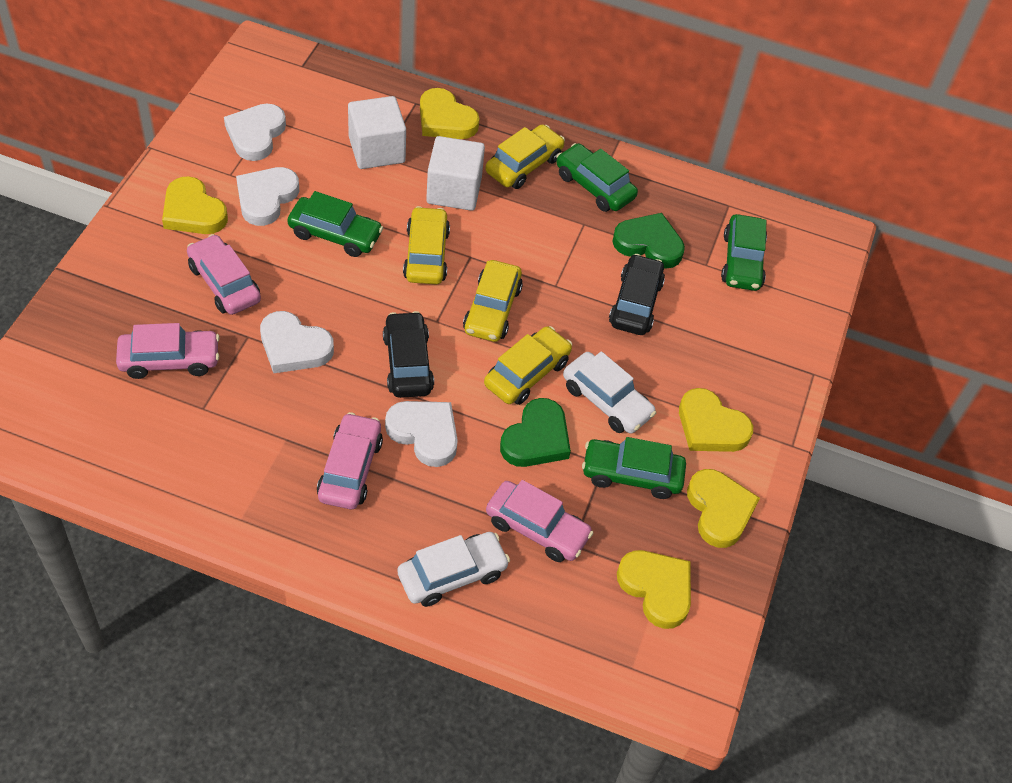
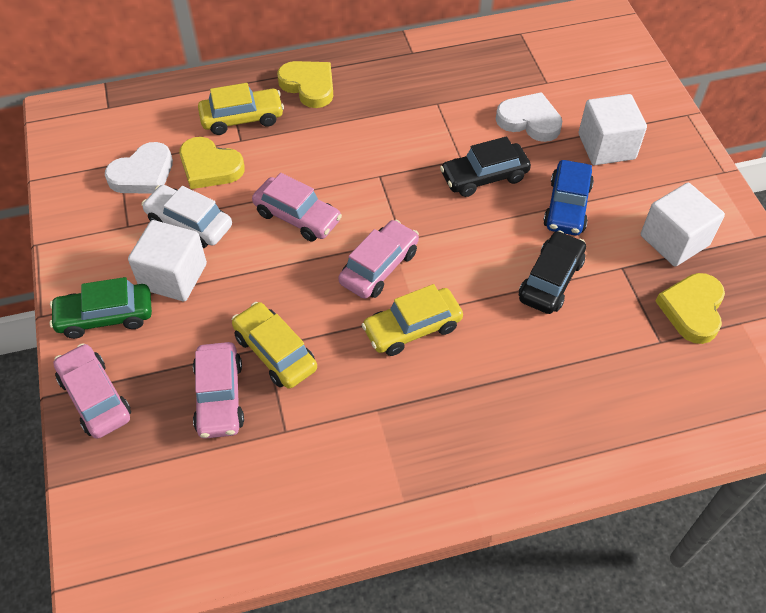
blue car: 0 -> 1
green car: 4 -> 1
green heart: 2 -> 0
white car: 2 -> 1
white cube: 2 -> 3
white heart: 4 -> 2
yellow car: 4 -> 3
yellow heart: 5 -> 3

